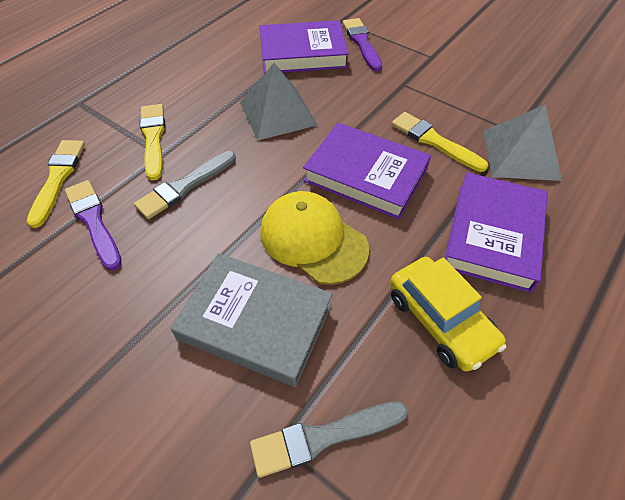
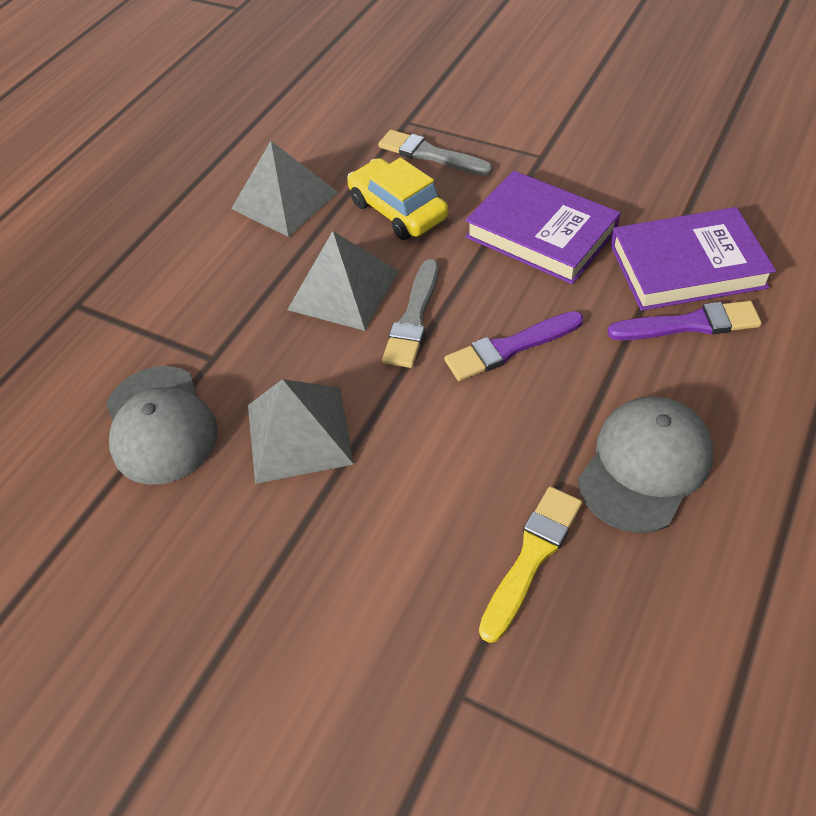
grey book: 1 -> 0
grey cap: 0 -> 2
grey pyramid: 2 -> 3
purple book: 3 -> 2
yellow brush: 3 -> 1
yellow cap: 1 -> 0

